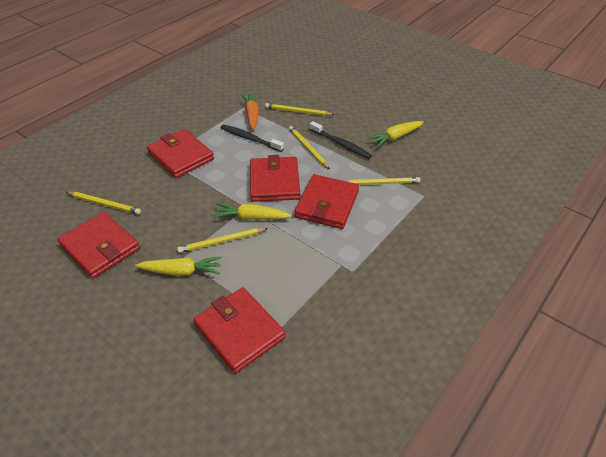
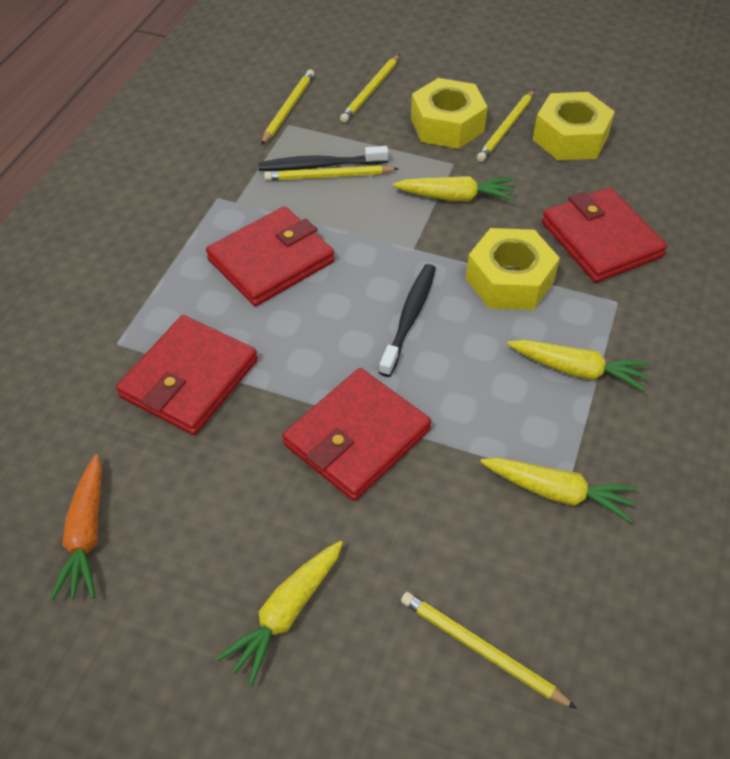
red wallet: 5 -> 4
yellow carrot: 3 -> 4
yellow nut: 0 -> 3

